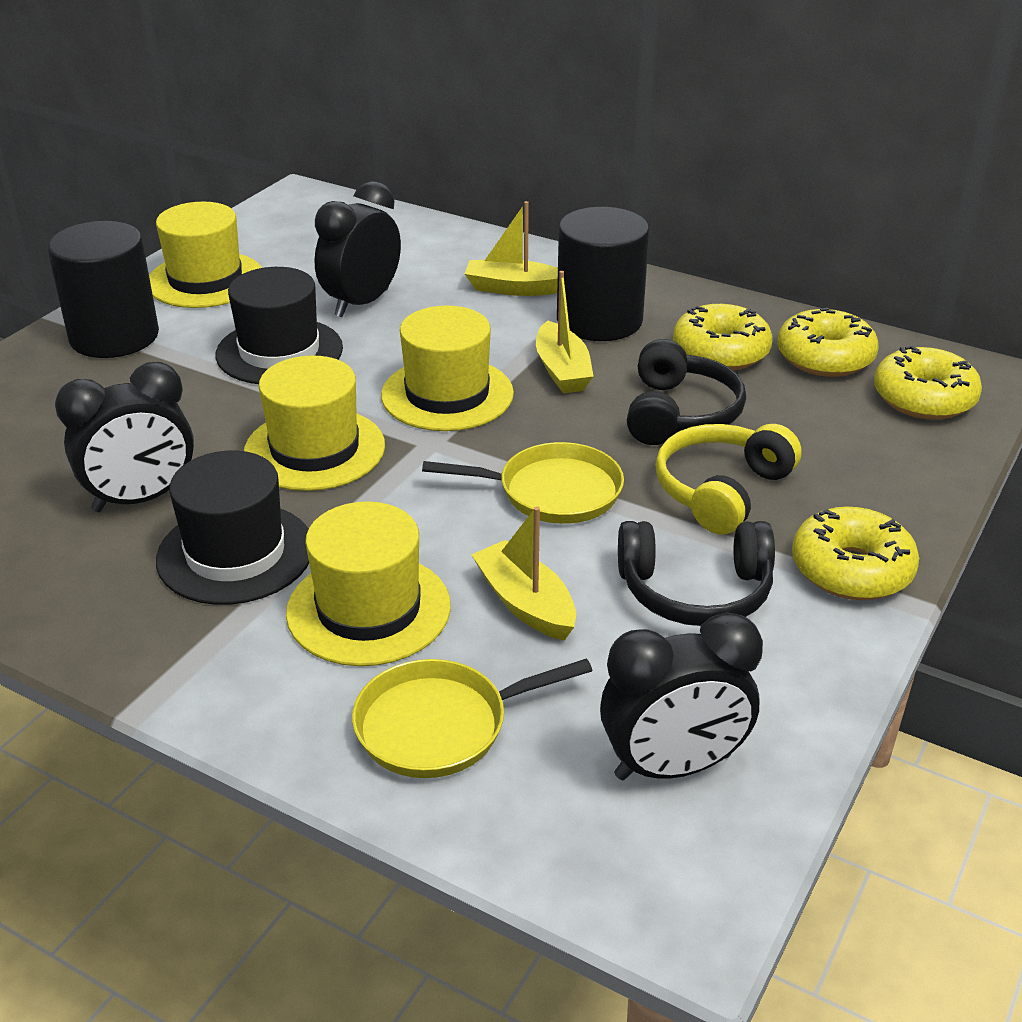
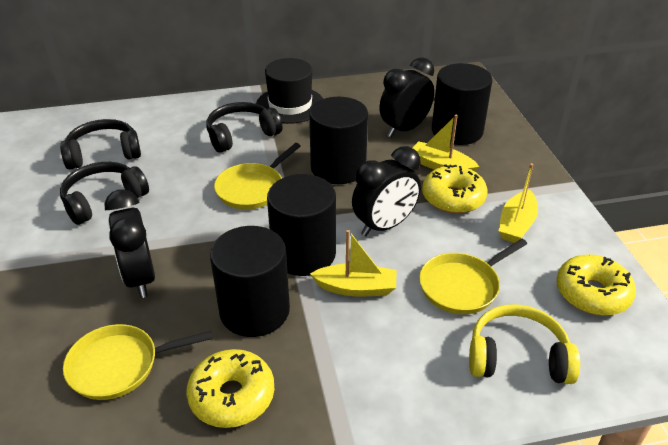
black cylinder: 2 -> 4
black hat: 2 -> 1
black headphones: 2 -> 3
yellow donut: 4 -> 3
yellow hat: 4 -> 0
yellow pan: 2 -> 3

